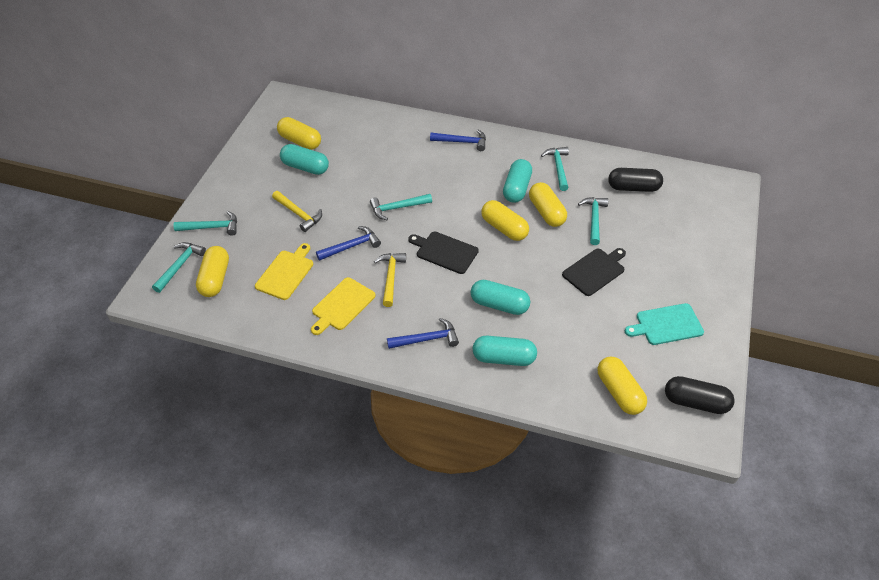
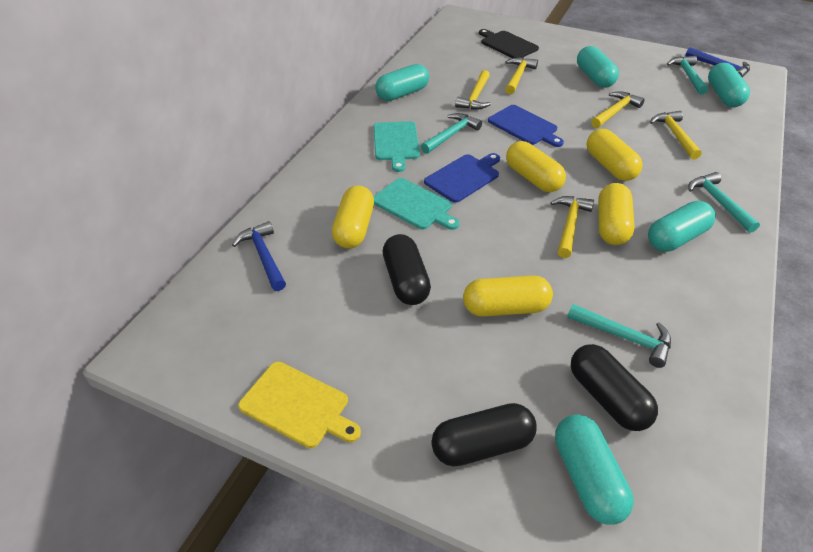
black capsule: 2 -> 3
black cutting board: 2 -> 1
blue cutting board: 0 -> 2
blue hammer: 3 -> 2
turquoise capsule: 4 -> 5
turquoise cutting board: 1 -> 2
turquoise hammer: 5 -> 4
yellow cutting board: 2 -> 1
yellow hammer: 2 -> 5

